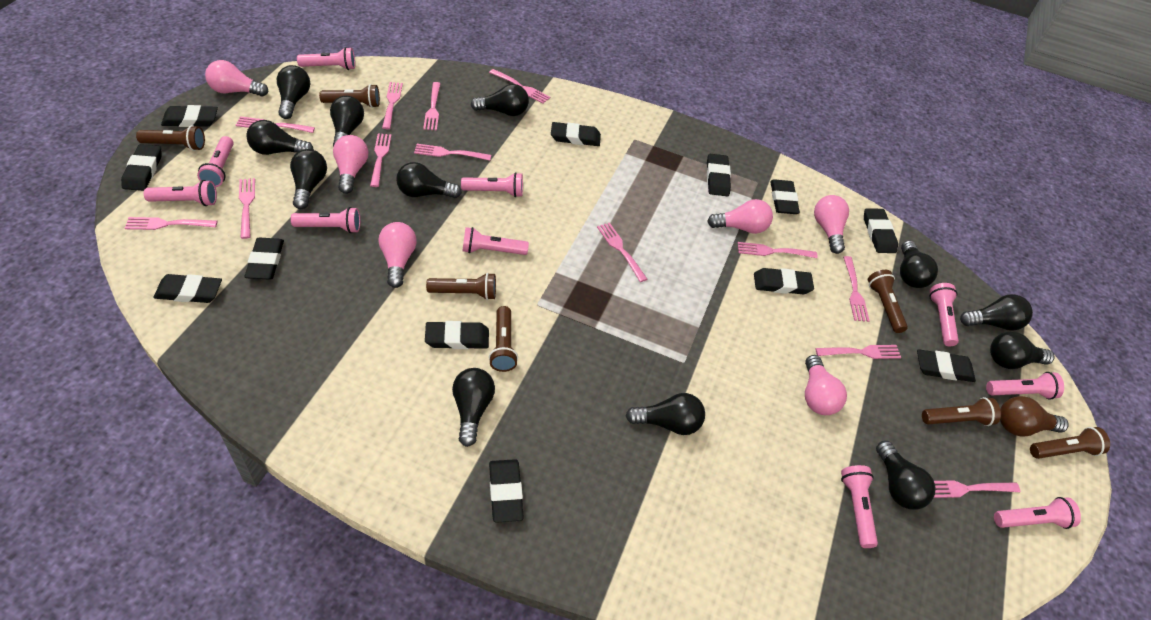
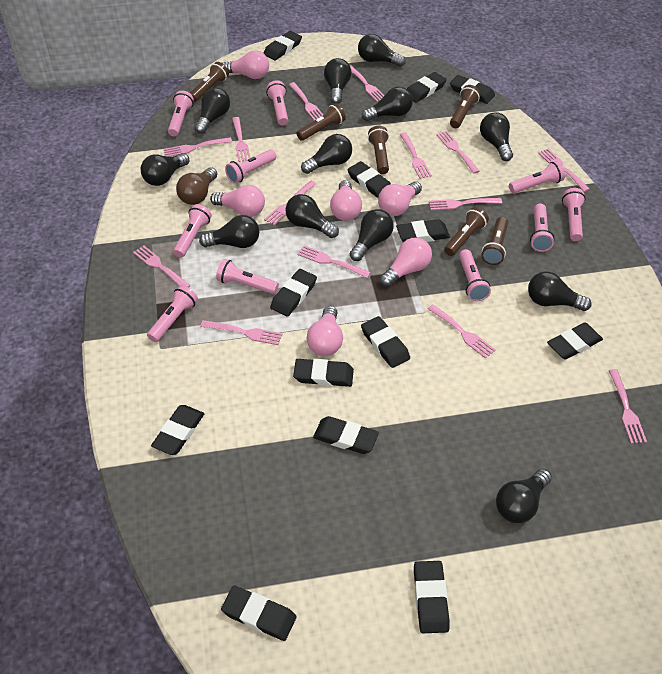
black eraser: 12 -> 13
brown flashlight: 7 -> 6
pink fork: 13 -> 14

